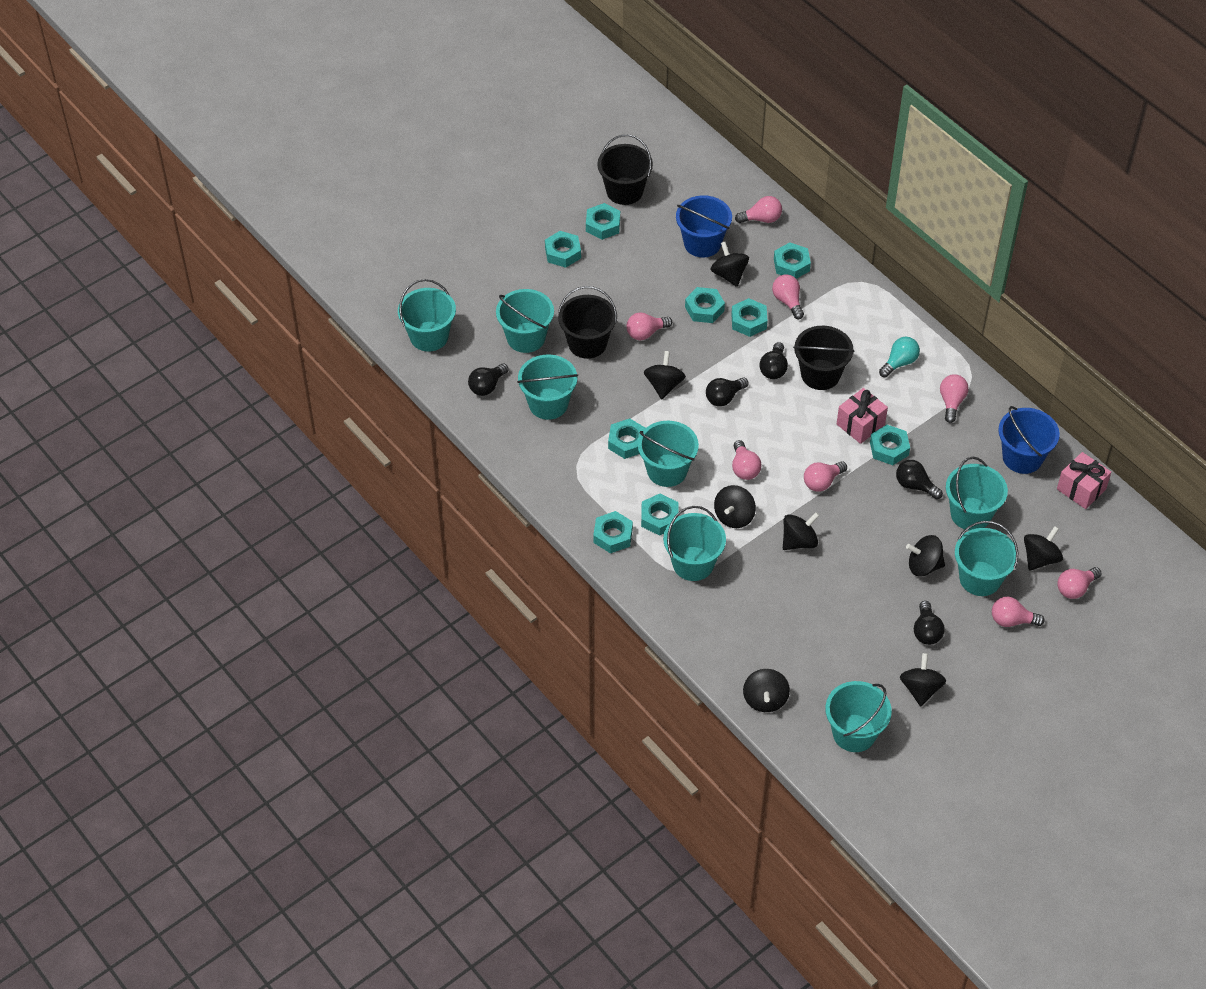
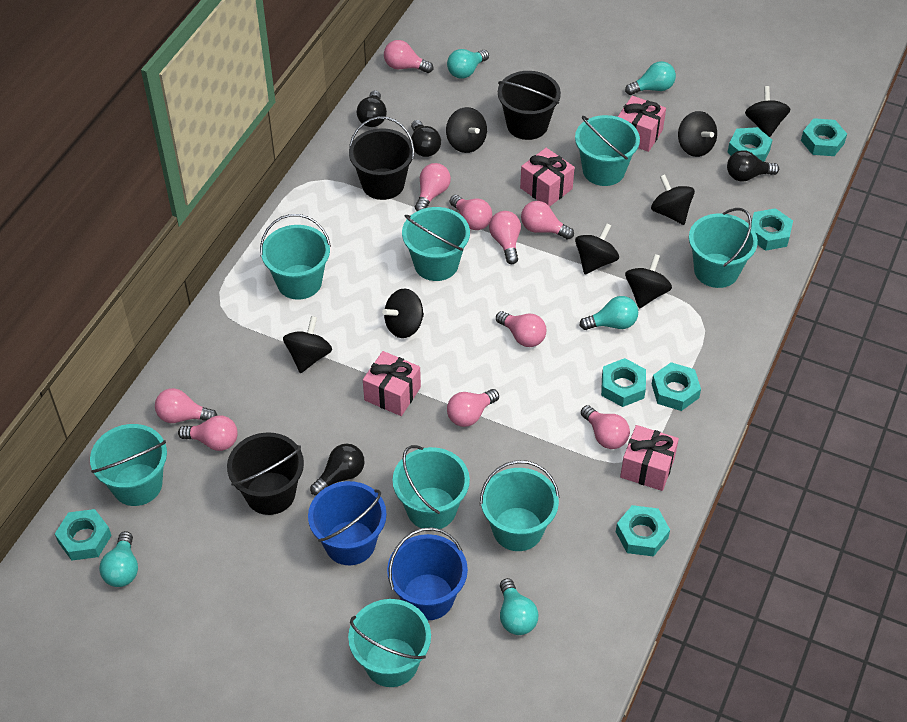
black light bulb: 5 -> 4
pink gift: 2 -> 4
pink light bulb: 8 -> 10
turquoise light bulb: 1 -> 5
turquoise nut: 9 -> 7

